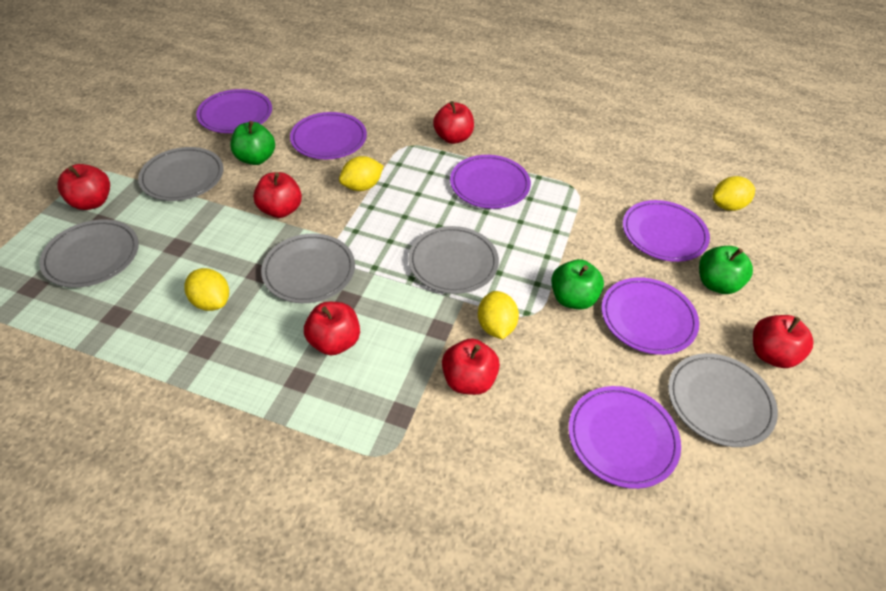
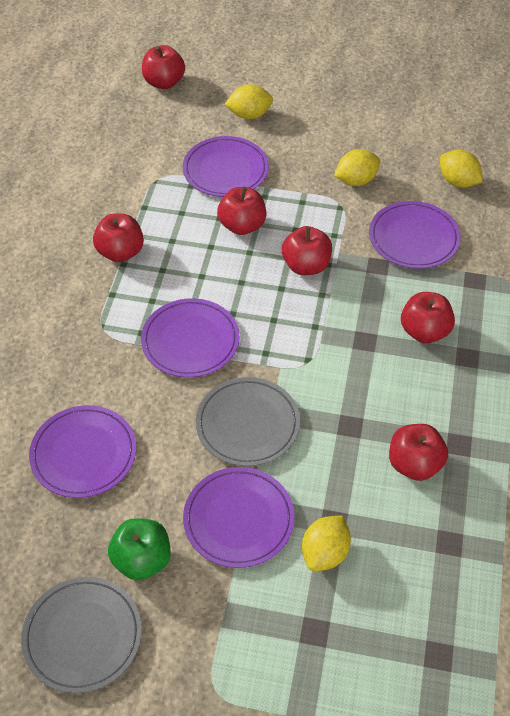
green apple: 3 -> 1
grey plate: 5 -> 2
purple plate: 6 -> 5

